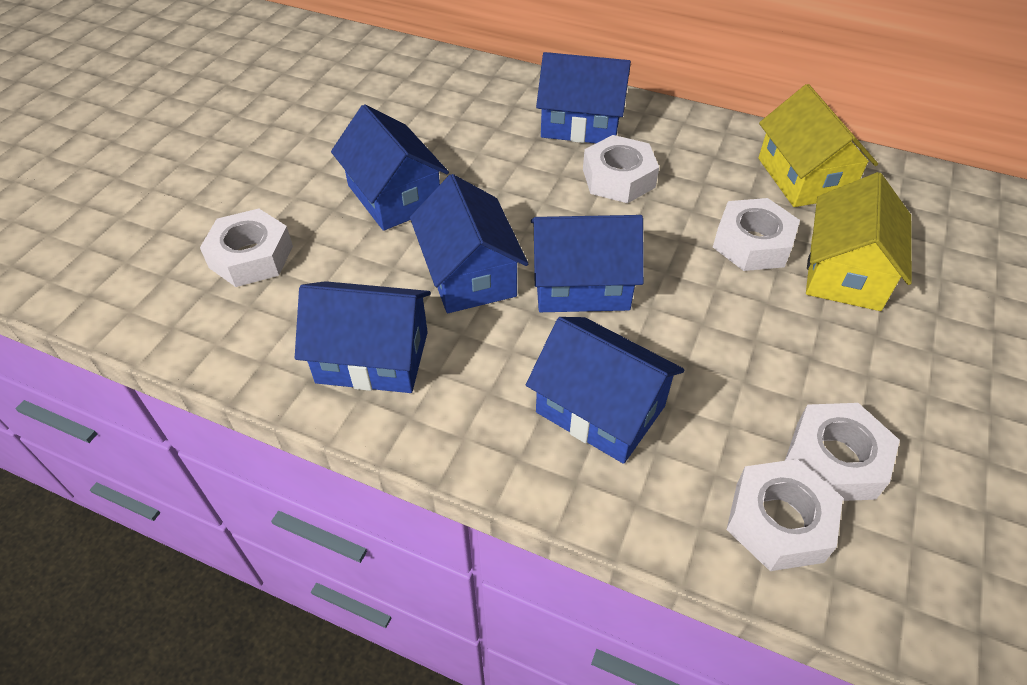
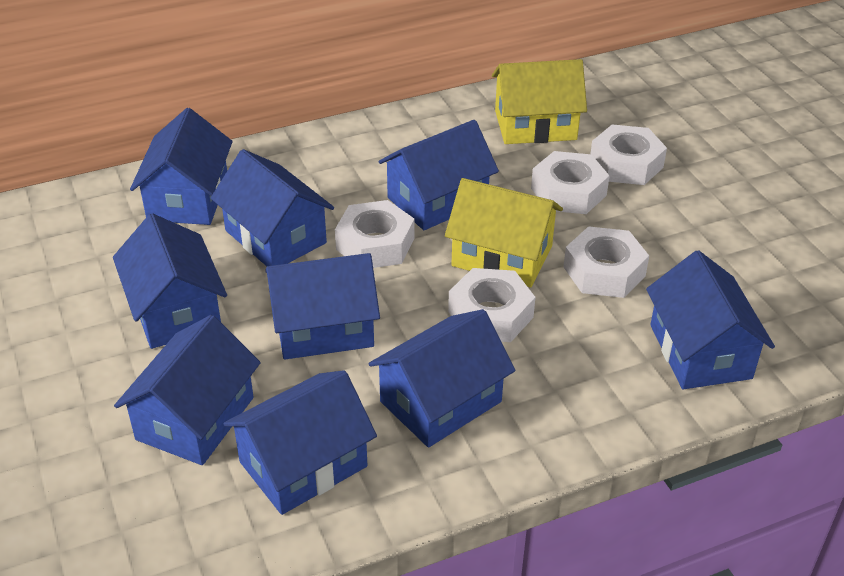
blue house: 6 -> 9

